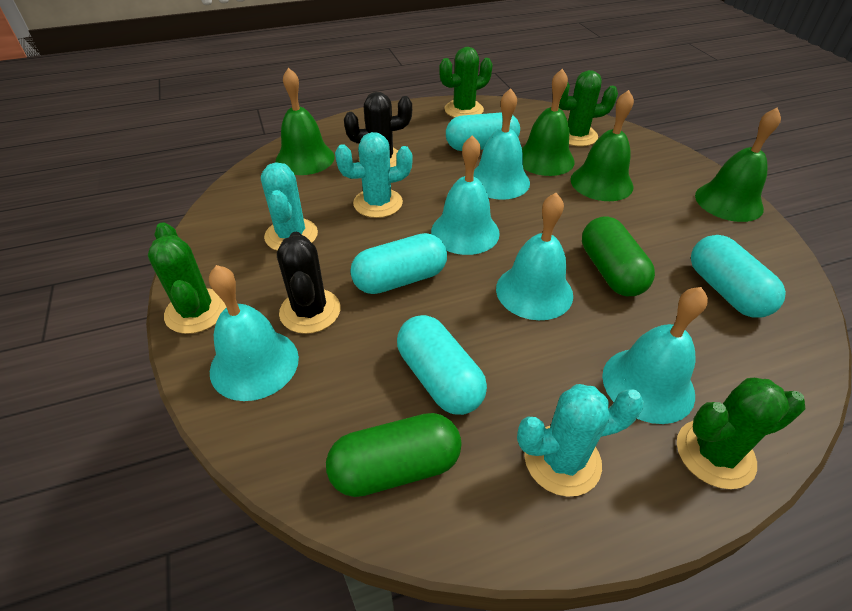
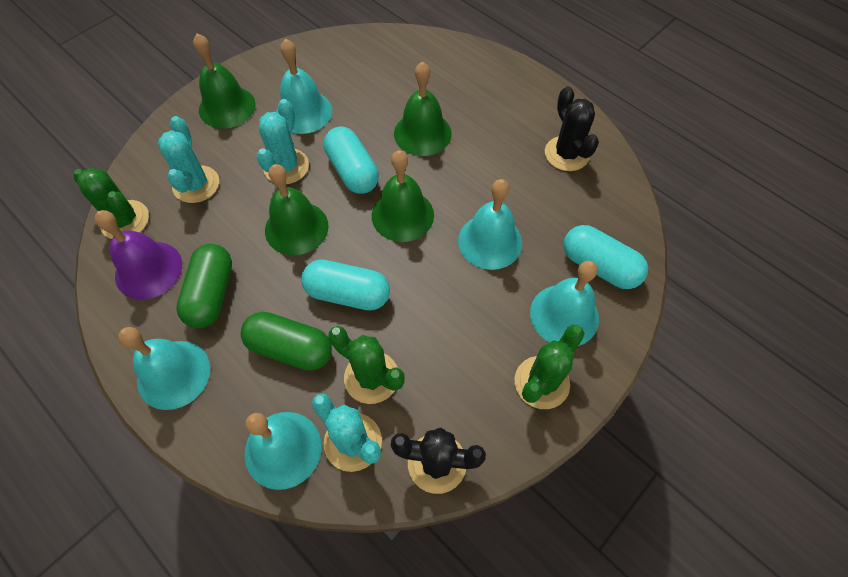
green cactus: 4 -> 3
purple bell: 0 -> 1
turquoise capsule: 4 -> 3

